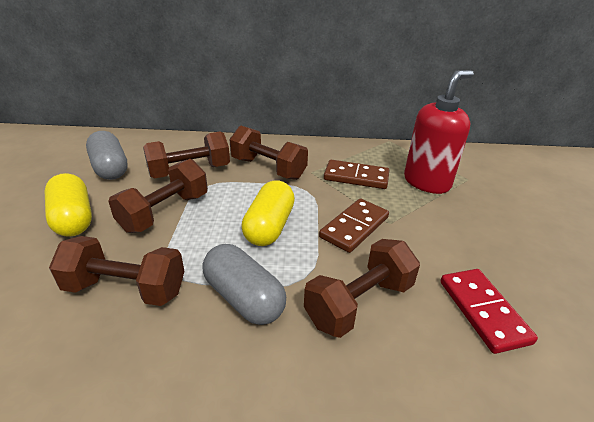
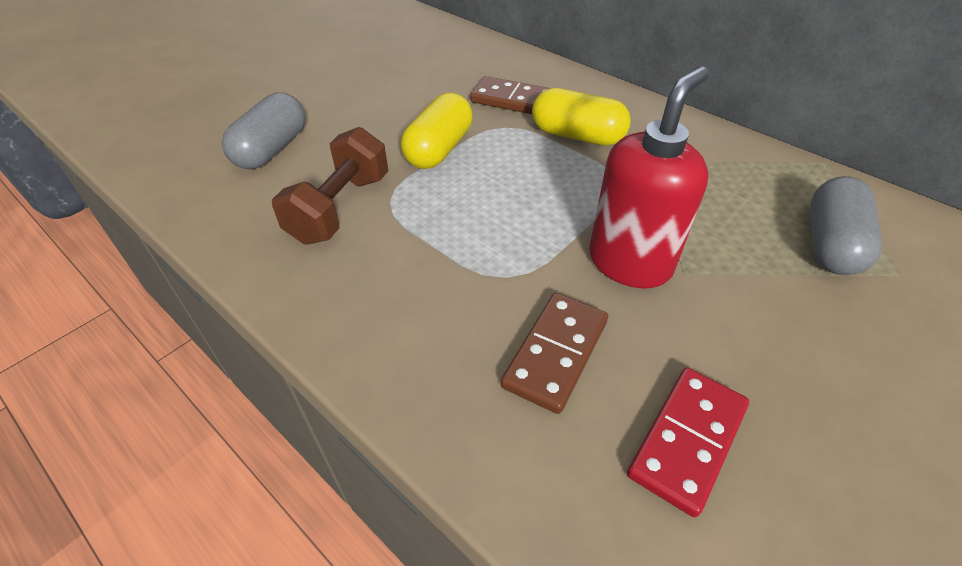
brown dumbbell: 5 -> 1

